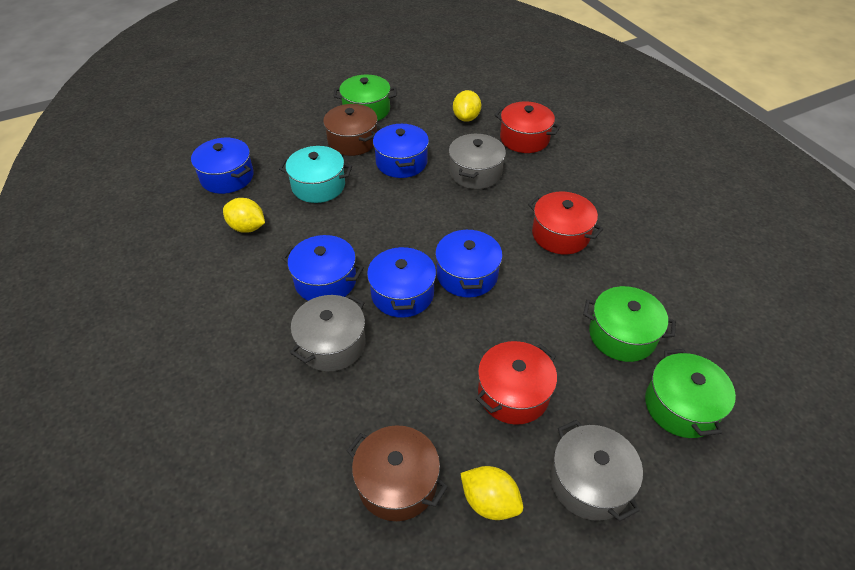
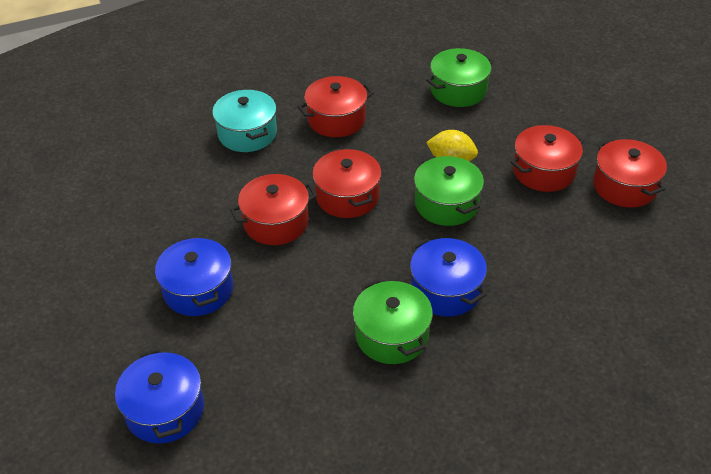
blue pot: 5 -> 3
brown pot: 2 -> 0
grey pot: 3 -> 0
red pot: 3 -> 5
yellow lemon: 3 -> 1

